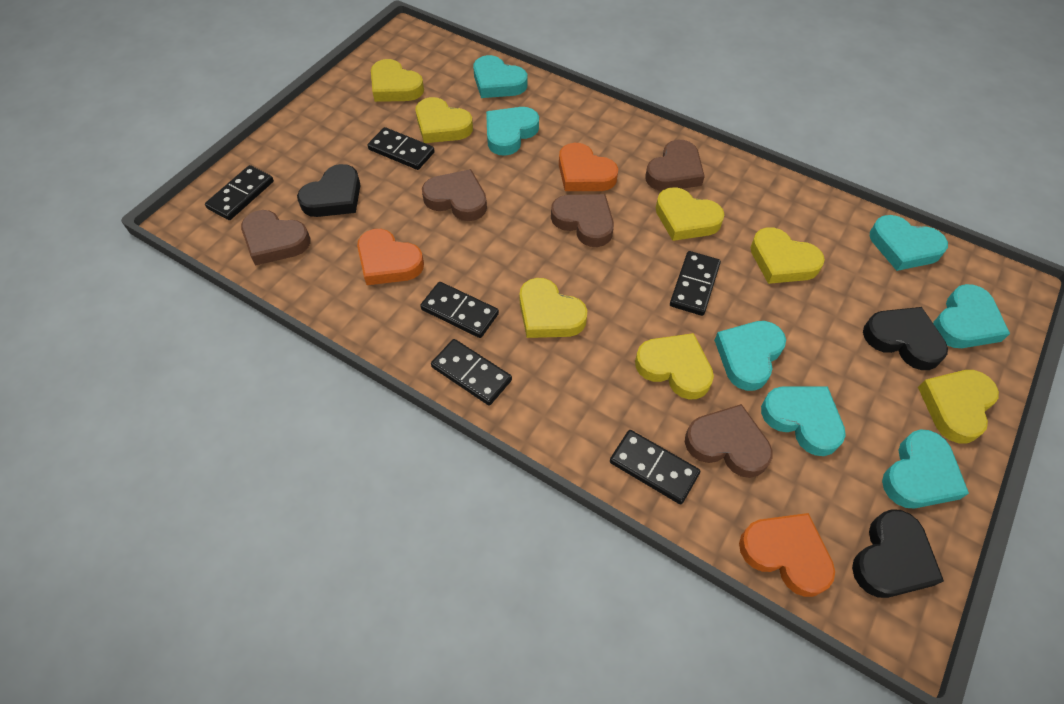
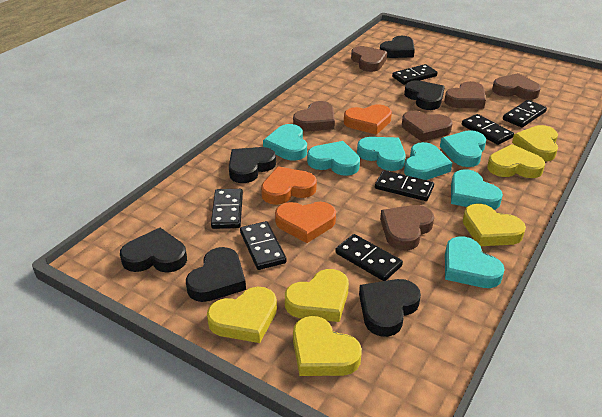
black domino: 6 -> 7
black heart: 3 -> 6
brown heart: 5 -> 6
yellow heart: 7 -> 6

